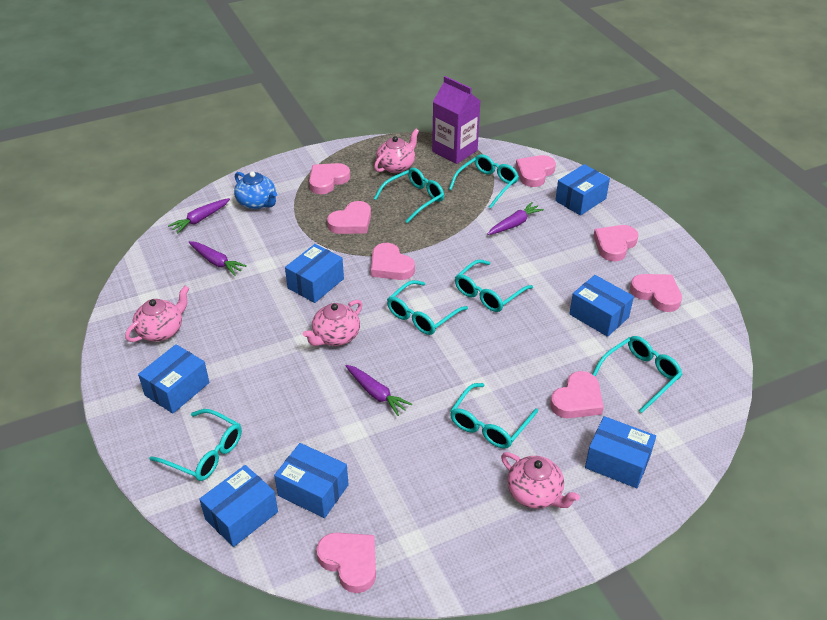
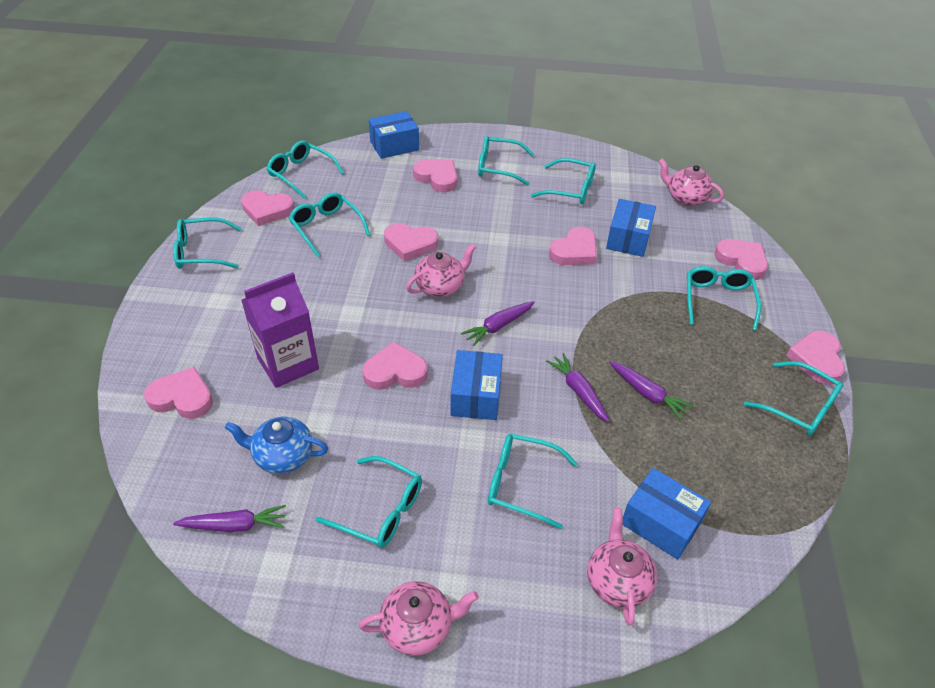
blue box: 7 -> 4
turquoise glasses: 7 -> 9

